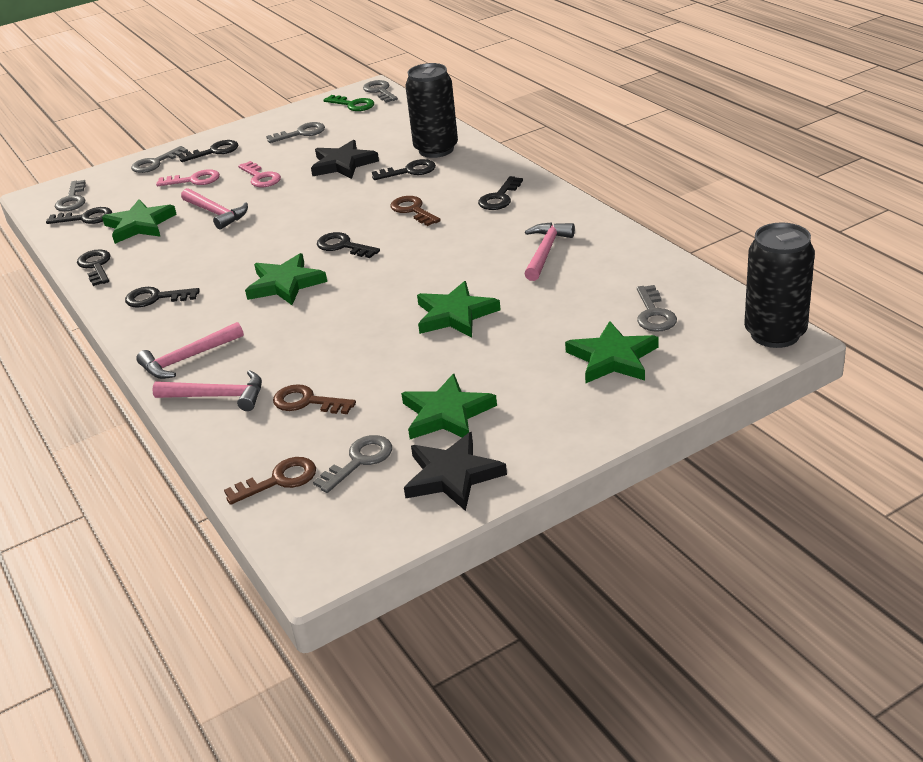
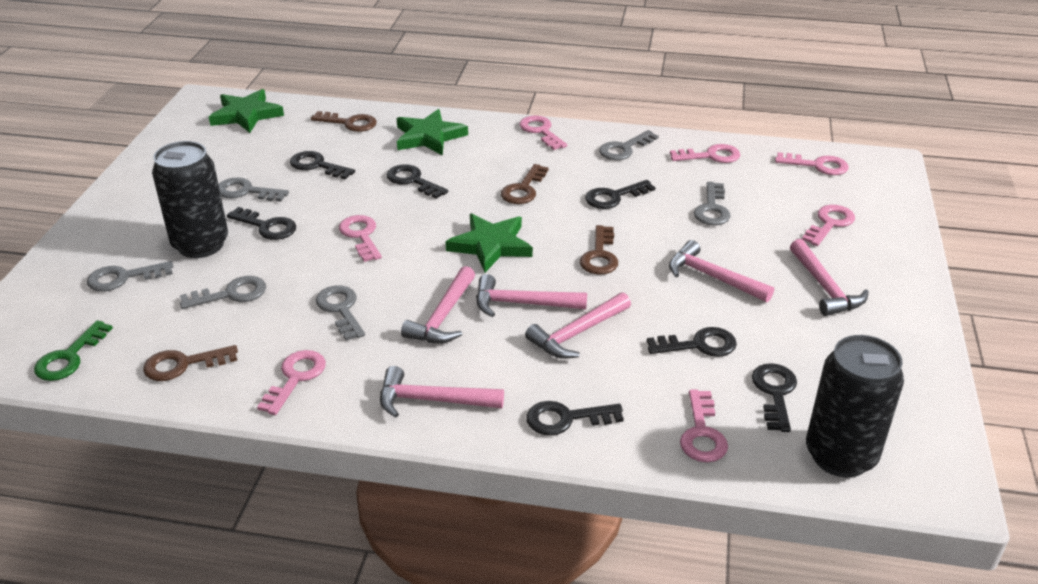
black star: 2 -> 0
brown key: 3 -> 4
green star: 5 -> 3
pink hammer: 4 -> 6
pink key: 2 -> 7

